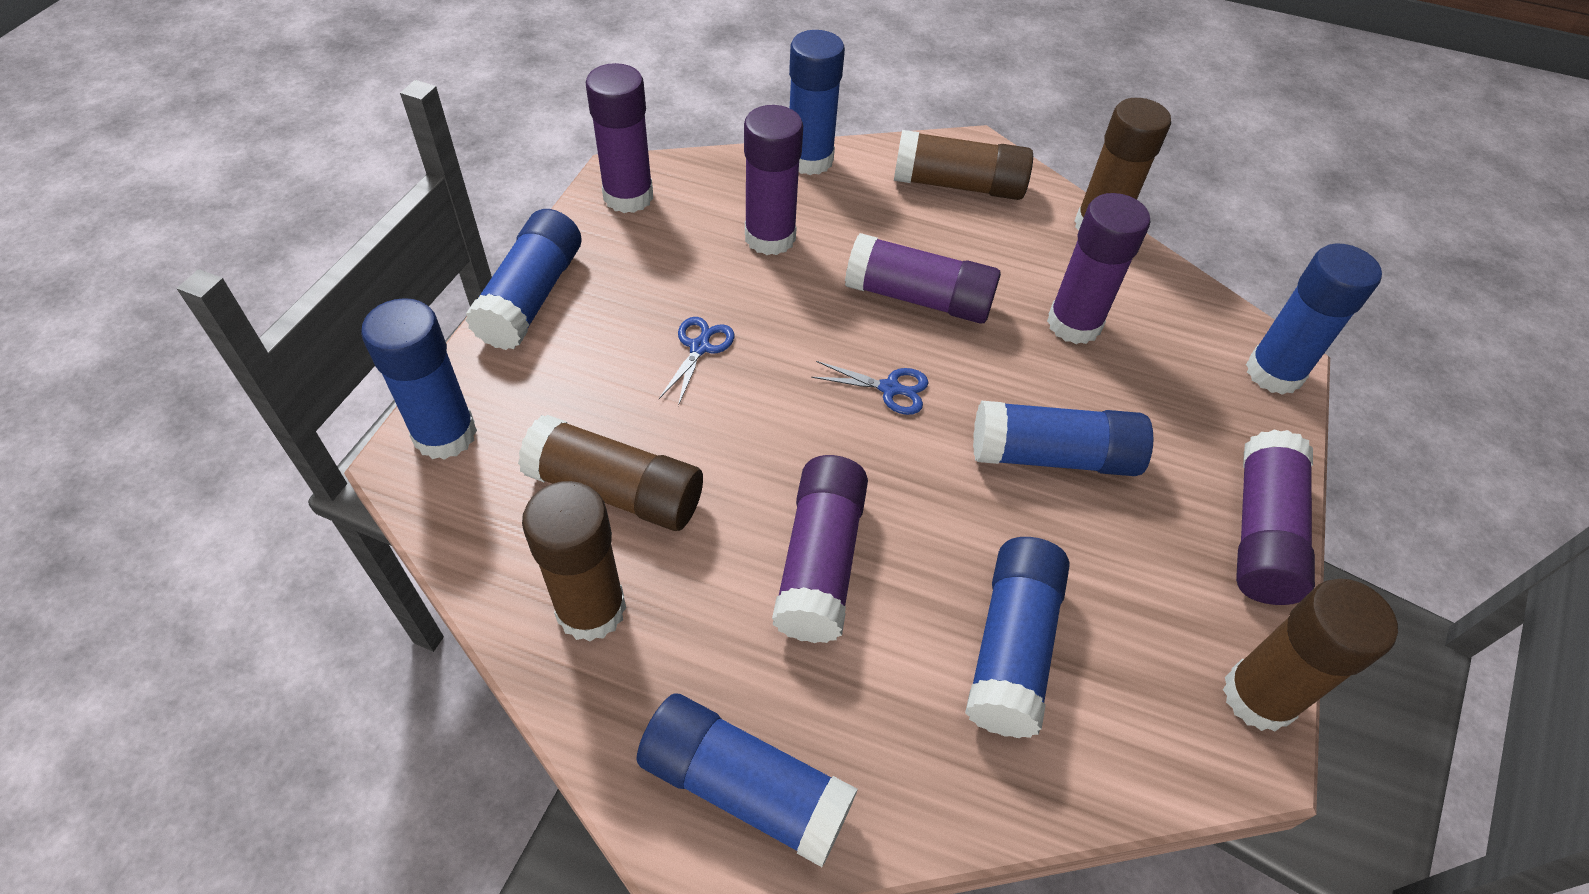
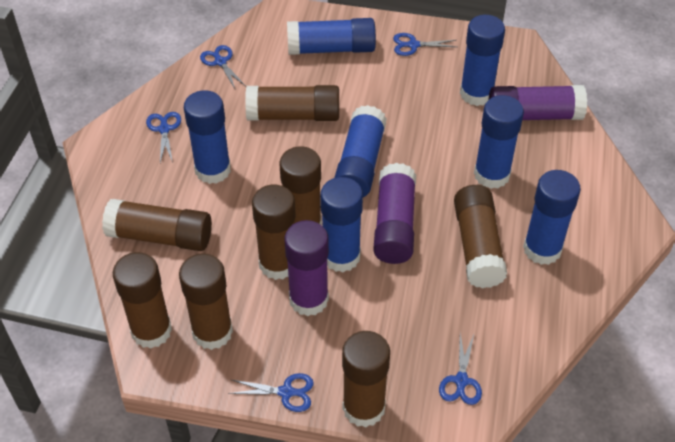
blue scissors: 2 -> 5
brown glue stick: 5 -> 8
purple glue stick: 6 -> 3

